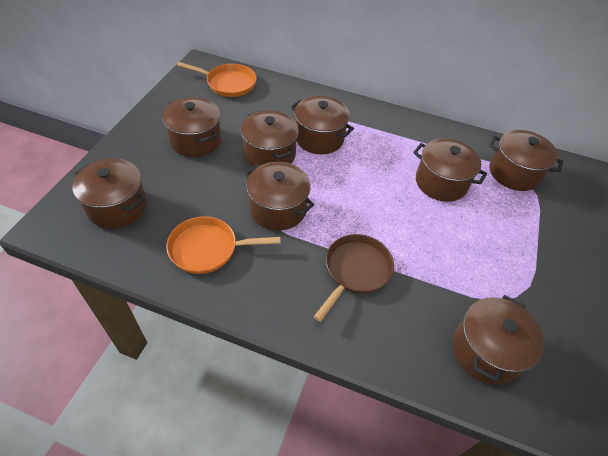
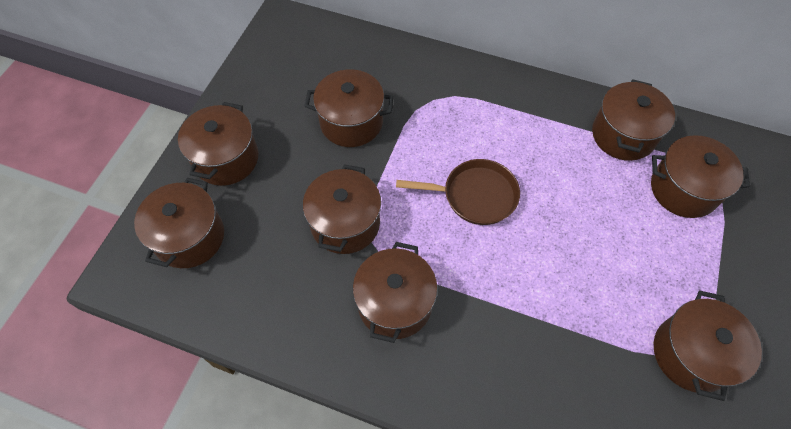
orange pan: 2 -> 0

